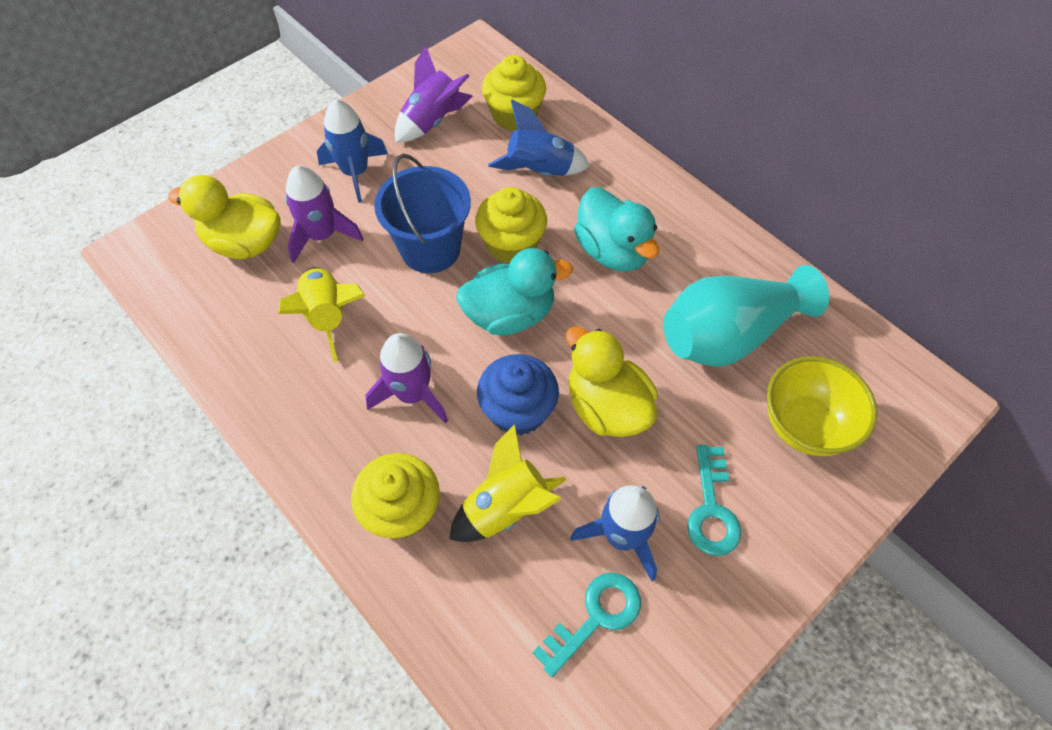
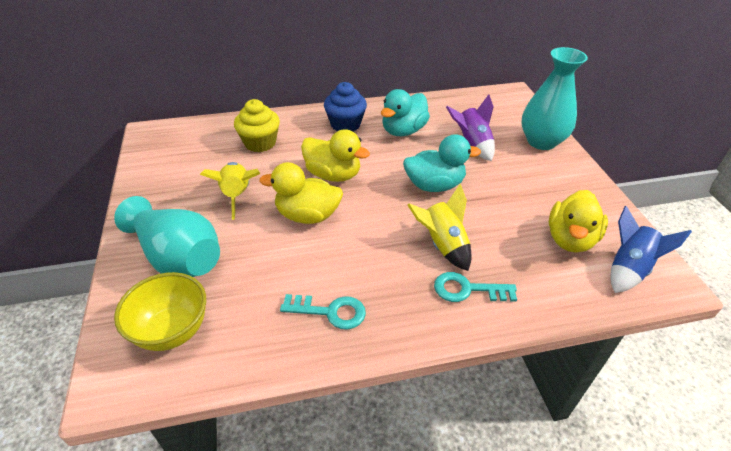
blue bucket: 1 -> 0
blue rocket: 3 -> 1
purple rocket: 3 -> 1
turquoise vase: 1 -> 2
yellow cupcake: 3 -> 1
yellow duck: 2 -> 3

